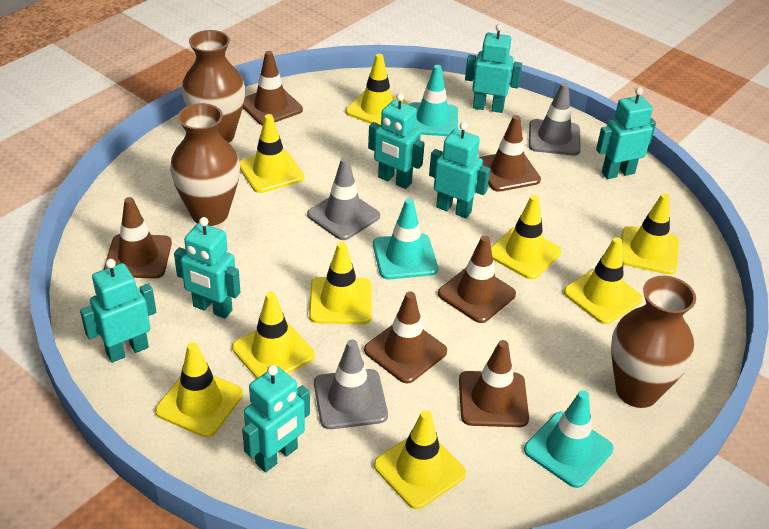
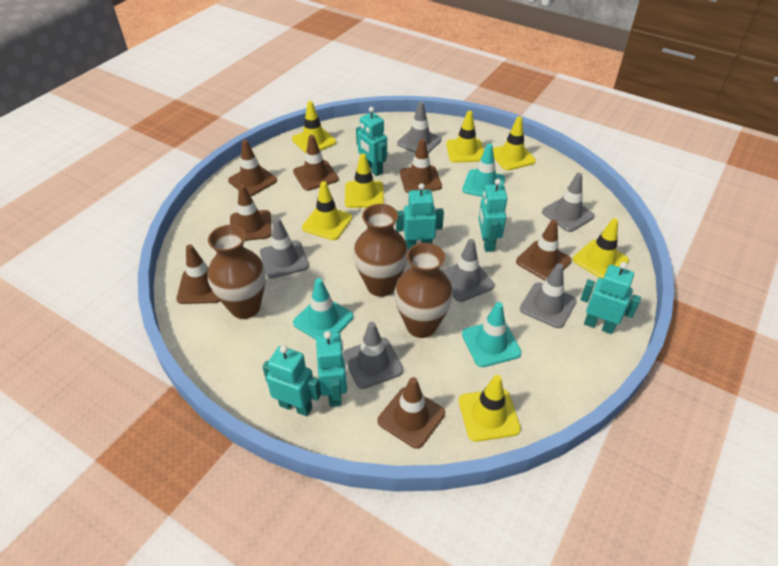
brown traffic cone: 6 -> 7
grey traffic cone: 3 -> 6
turquoise robot: 7 -> 6
yellow traffic cone: 9 -> 7

